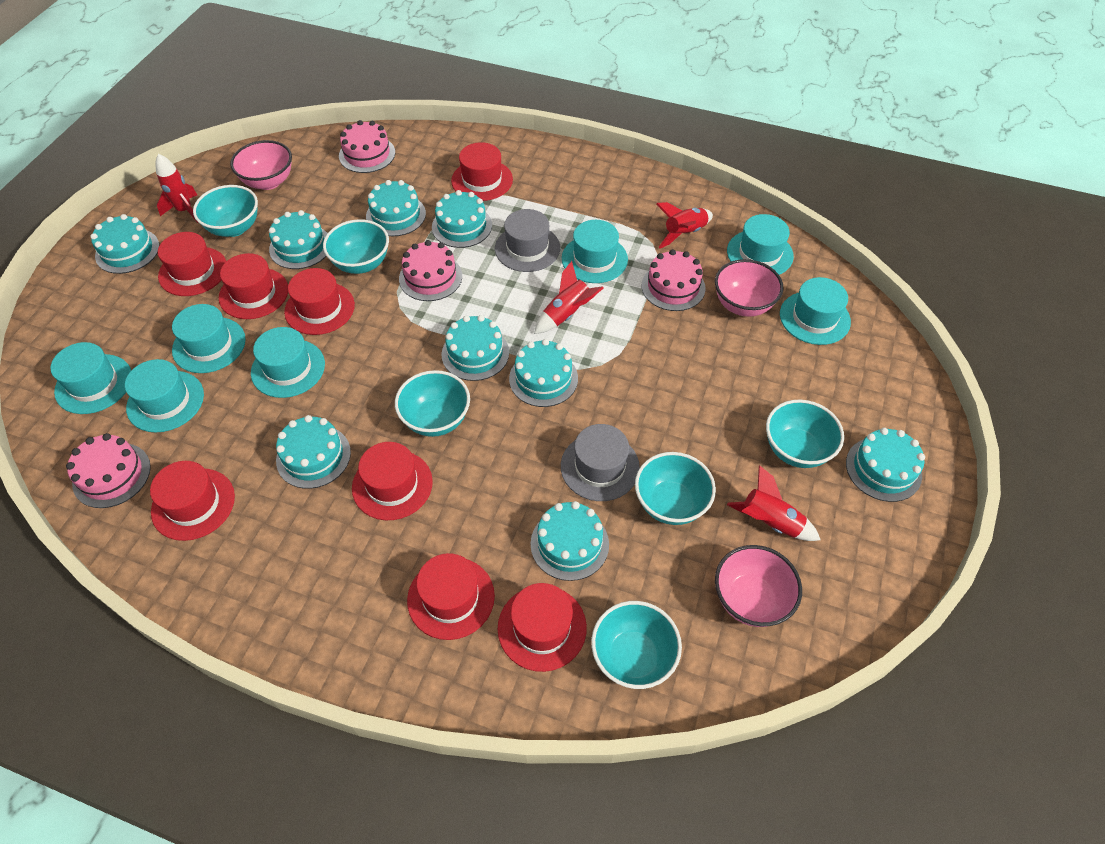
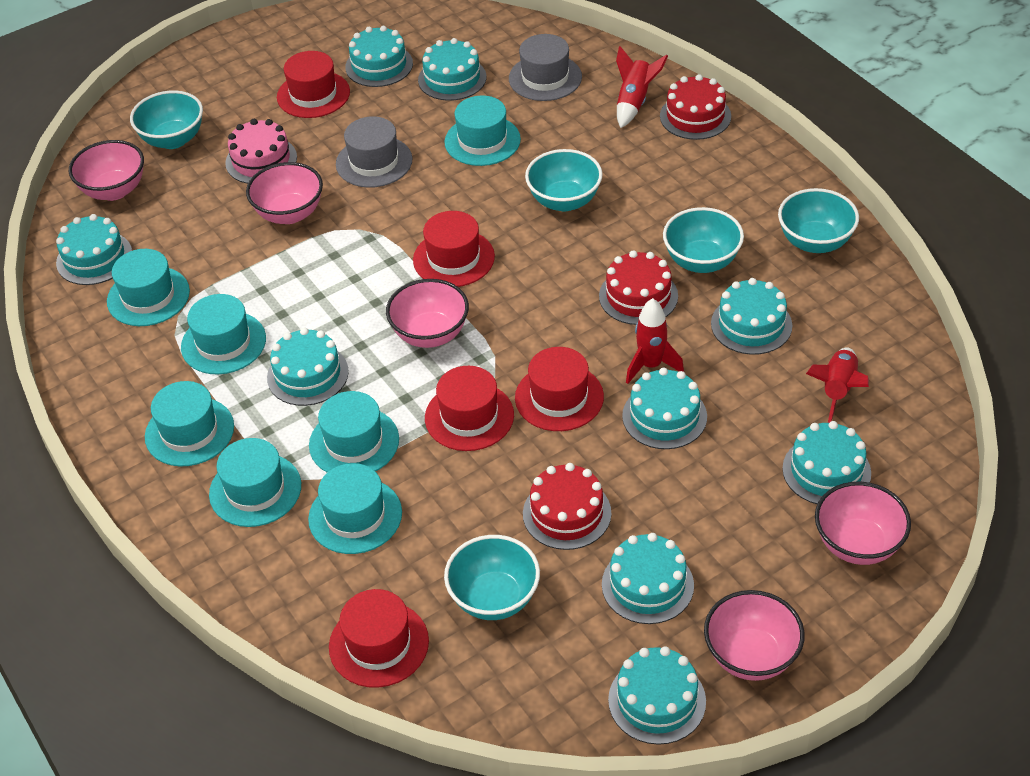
pink bowl: 3 -> 5
pink cake: 4 -> 1
red cake: 0 -> 3
red hat: 8 -> 5
red rocket: 4 -> 3
turquoise bowl: 6 -> 5

